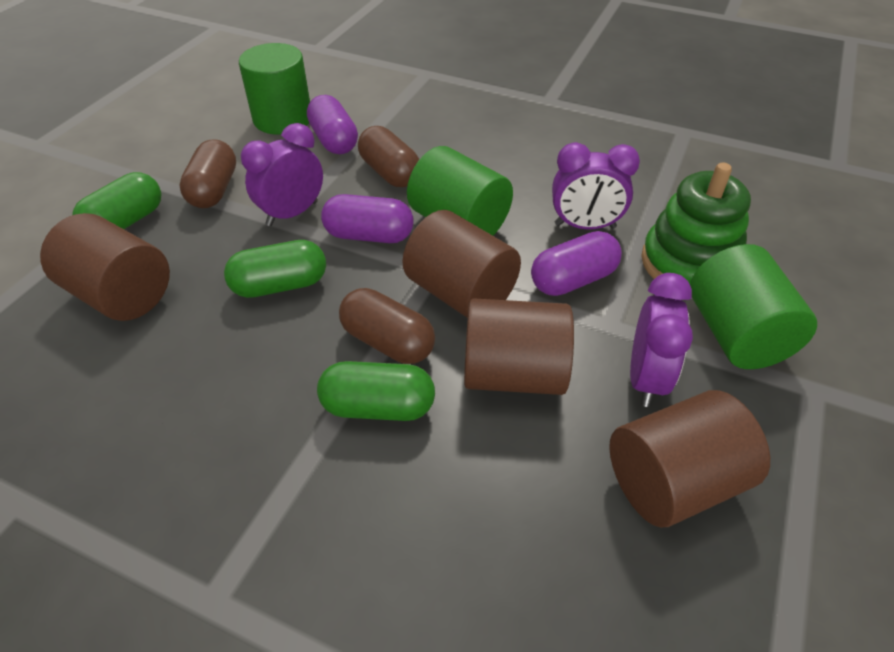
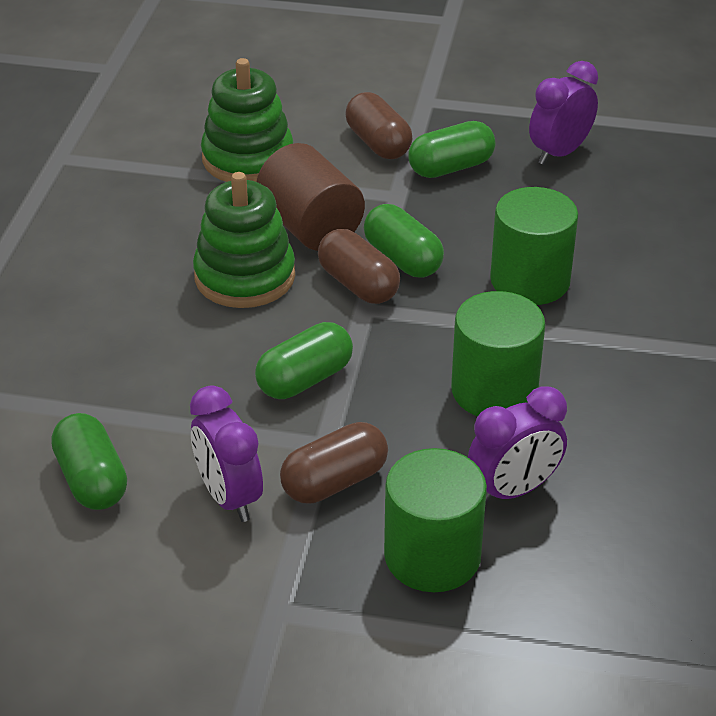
brown cylinder: 4 -> 1
green capsule: 3 -> 4
green stacking toy: 1 -> 2
purple capsule: 3 -> 0

